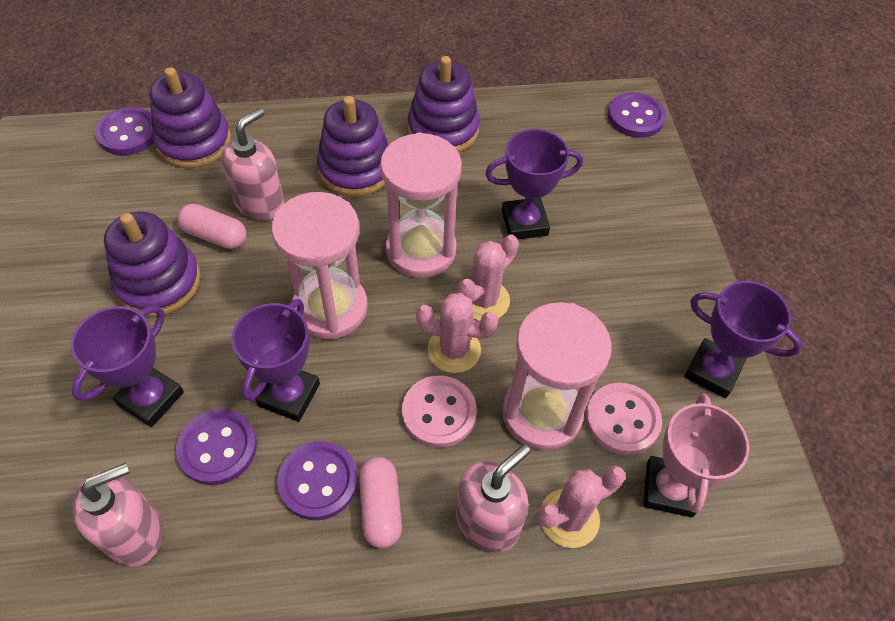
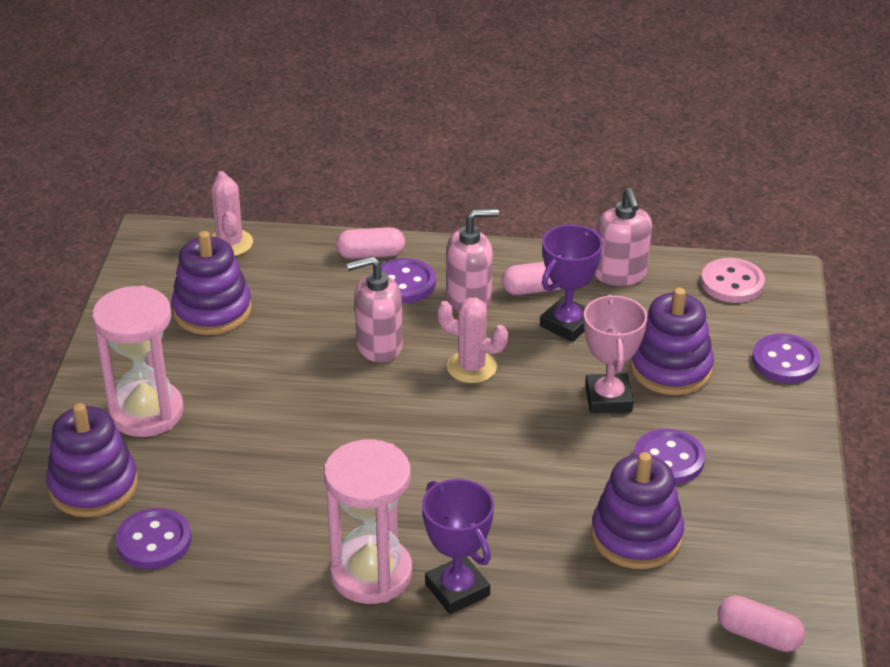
pink button: 2 -> 1
pink cactus: 3 -> 2
pink capsule: 2 -> 3
pink hourglass: 3 -> 2
purple trophy: 4 -> 2

